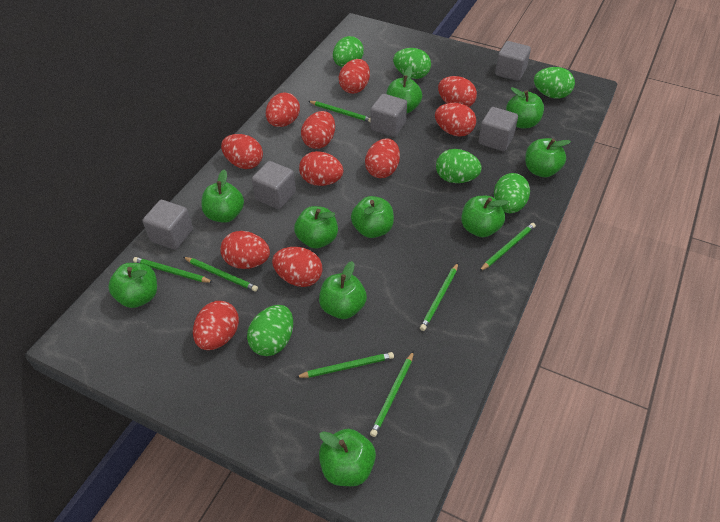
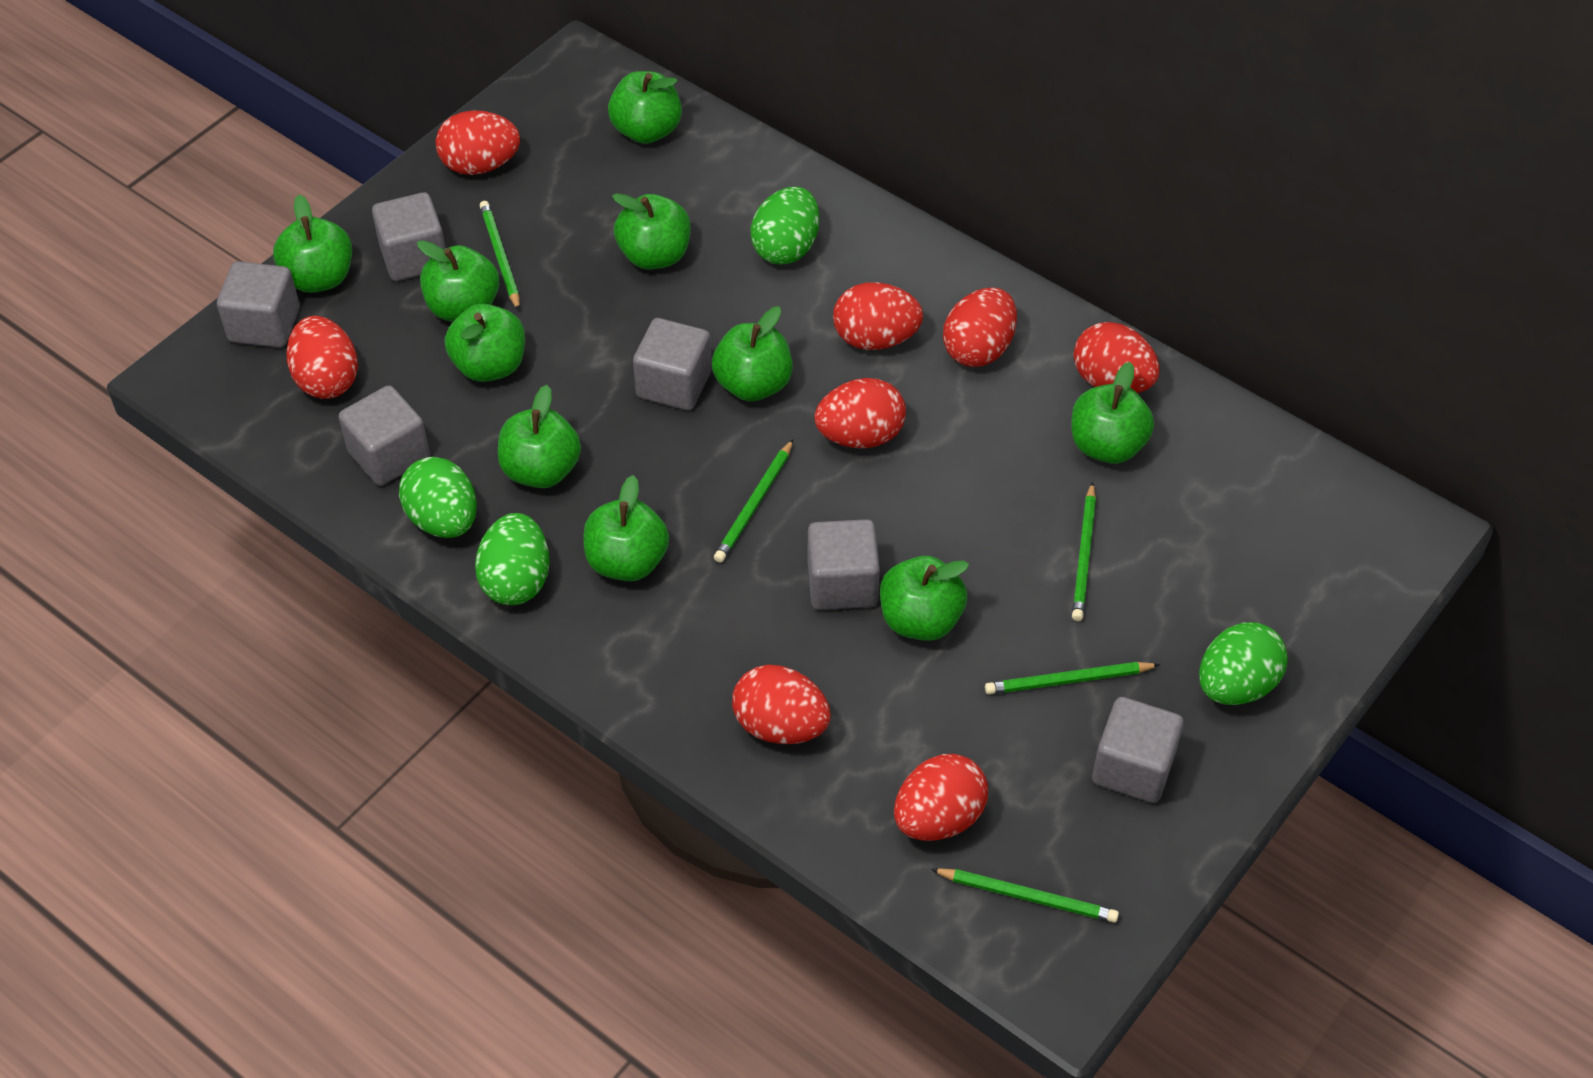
green egg: 6 -> 4
green pencil: 7 -> 5
grey cube: 5 -> 6
red egg: 11 -> 8

